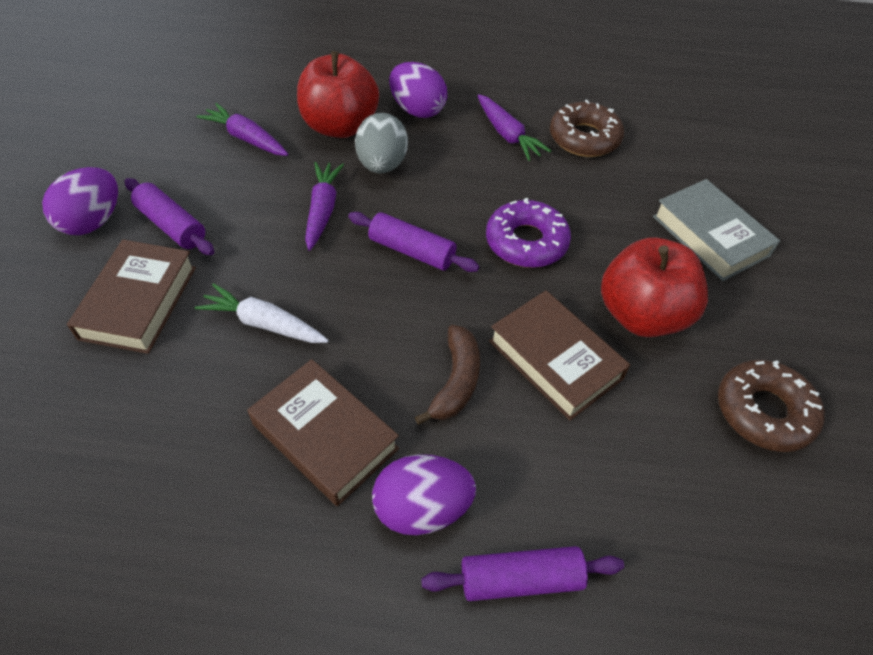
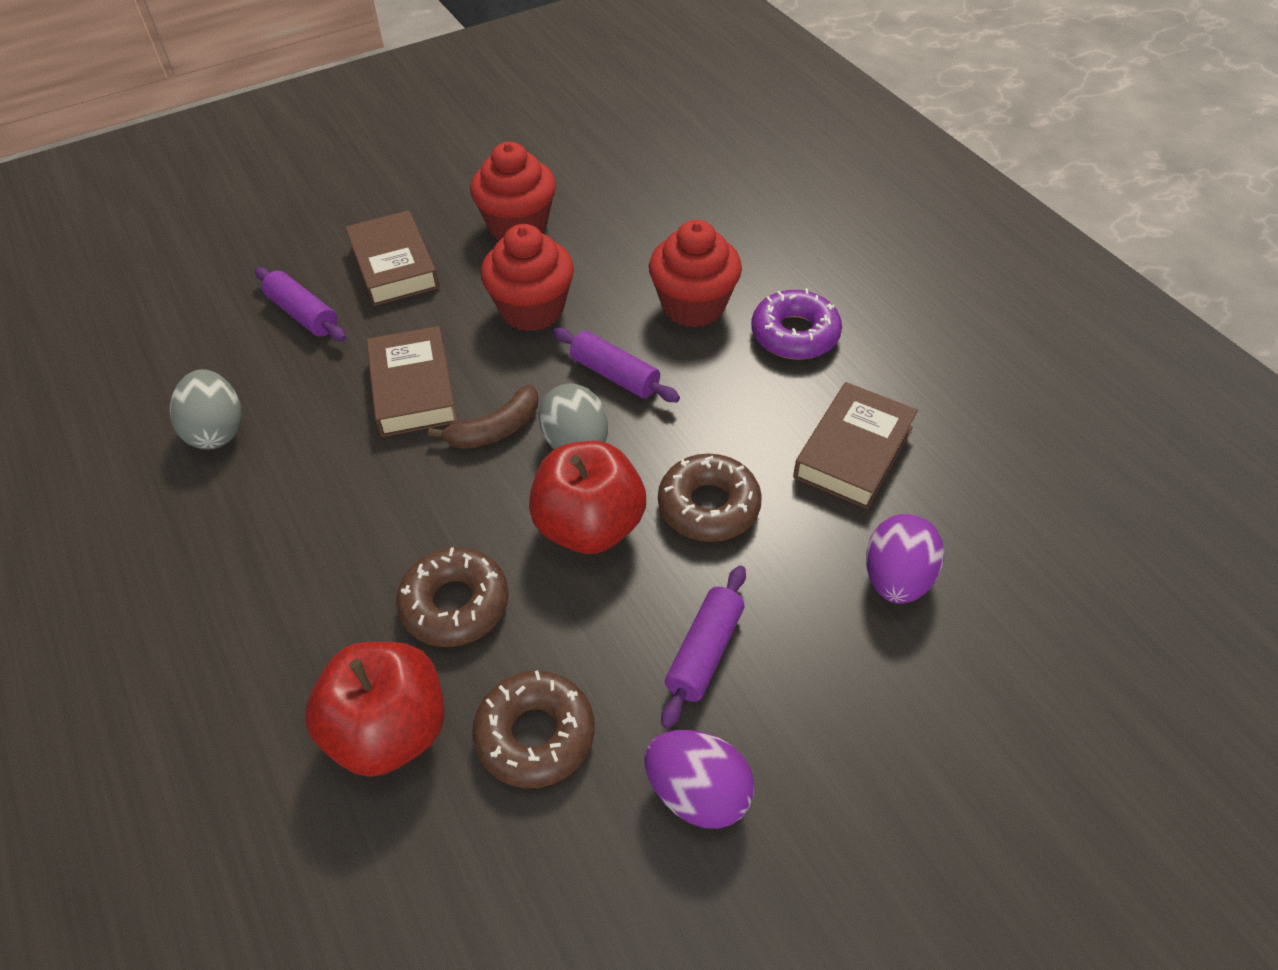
brown donut: 2 -> 3
grey book: 1 -> 0
grey egg: 1 -> 2
purple carrot: 3 -> 0
purple egg: 3 -> 2
red cupcake: 0 -> 3
white carrot: 1 -> 0

